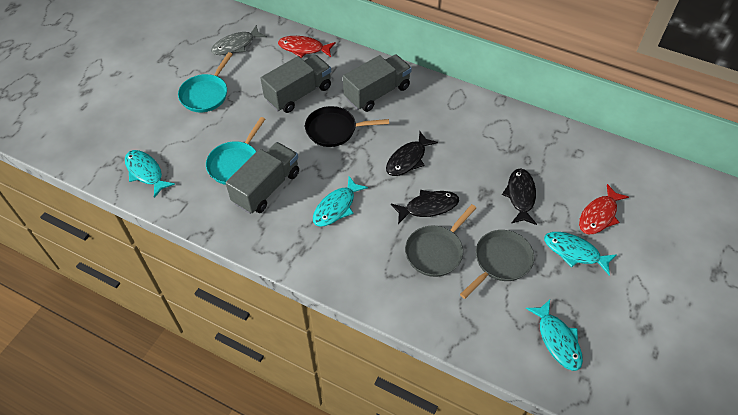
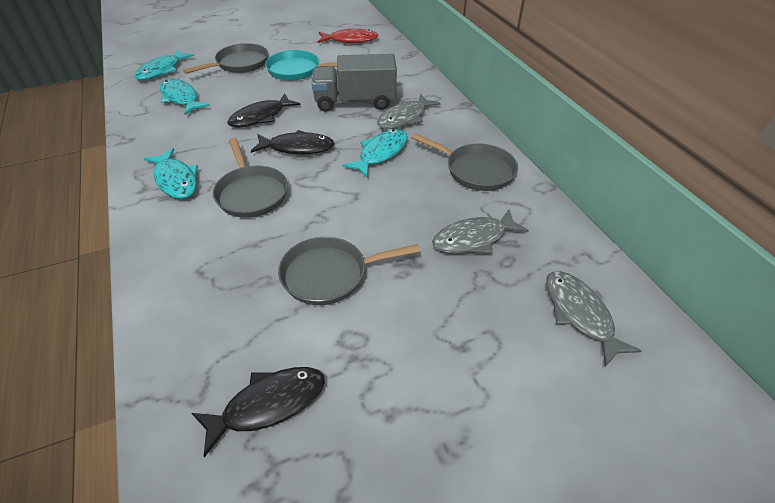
black pan: 1 -> 0
grey fish: 1 -> 3
grey pan: 2 -> 4
grey truck: 3 -> 1
red fish: 2 -> 1
turquoise pan: 2 -> 1

